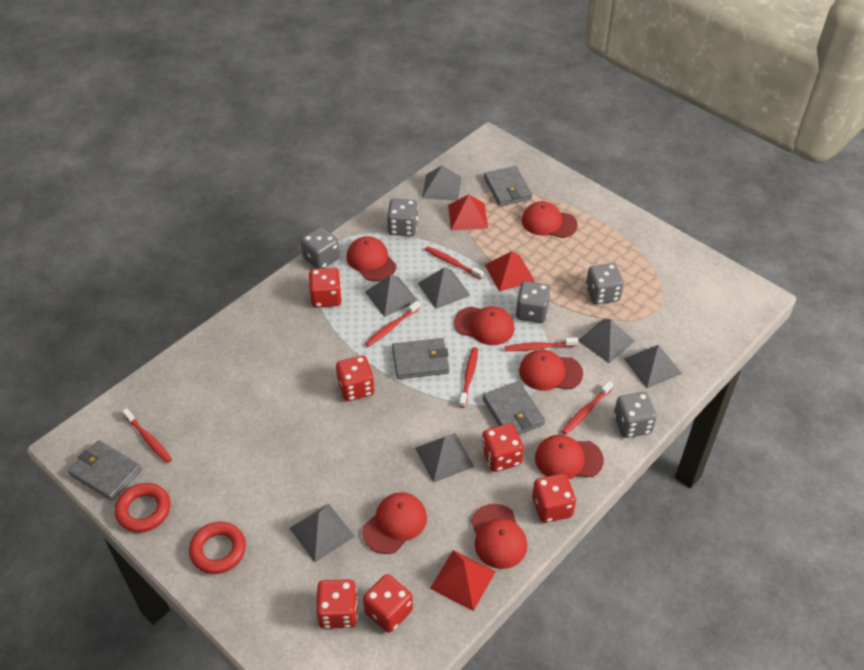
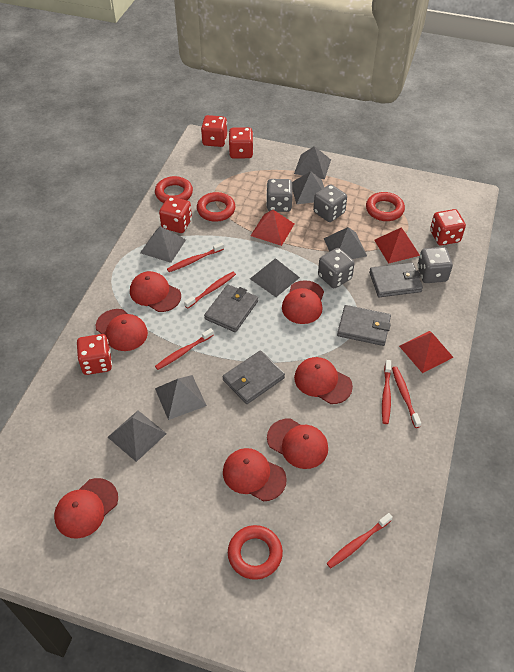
grey dice: 5 -> 4
red dice: 6 -> 5
red ring: 2 -> 4

